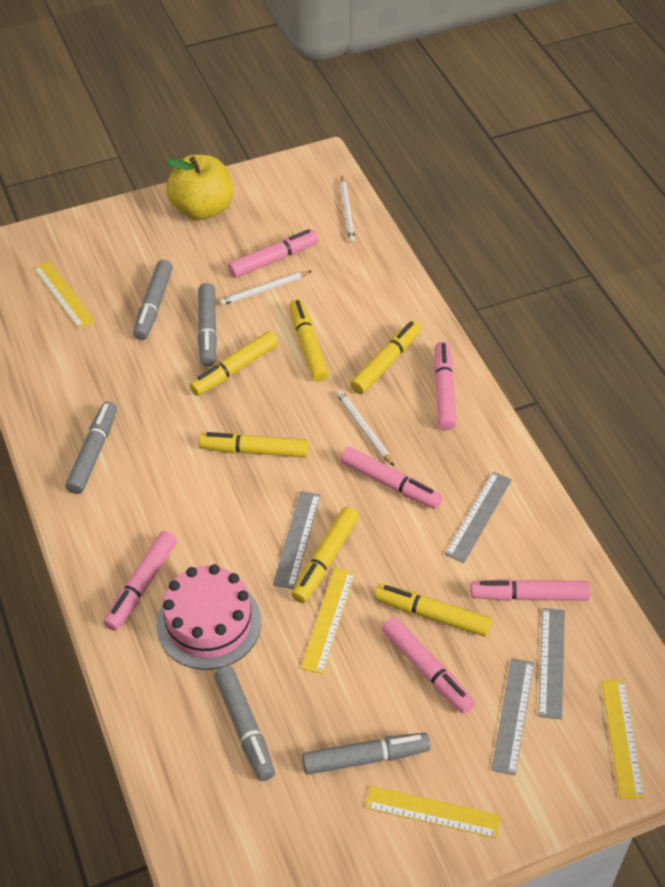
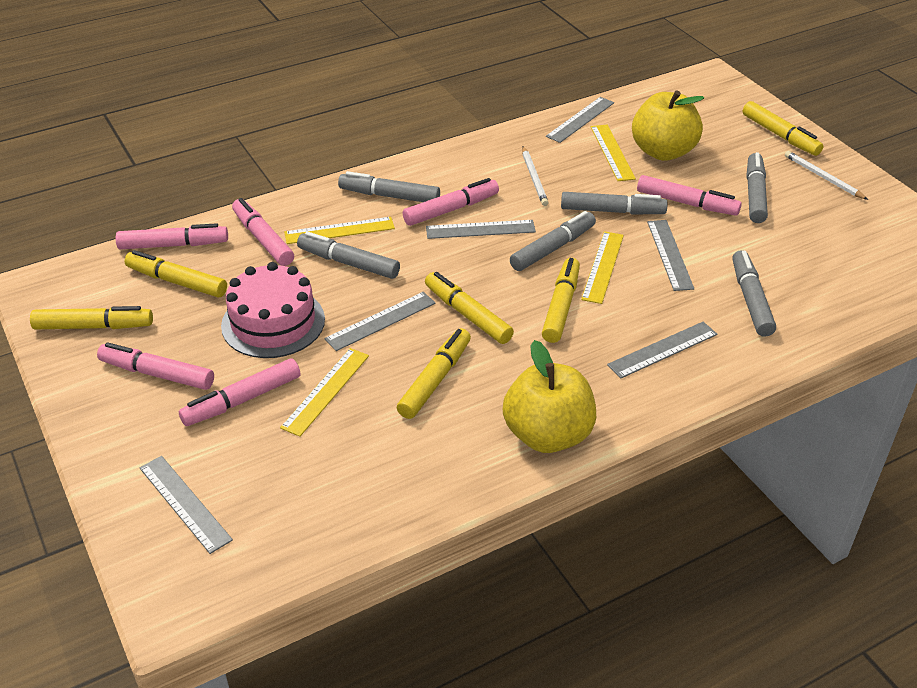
grey marker: 5 -> 6
grey ruler: 4 -> 6
white pencil: 3 -> 2
yellow apple: 1 -> 2

